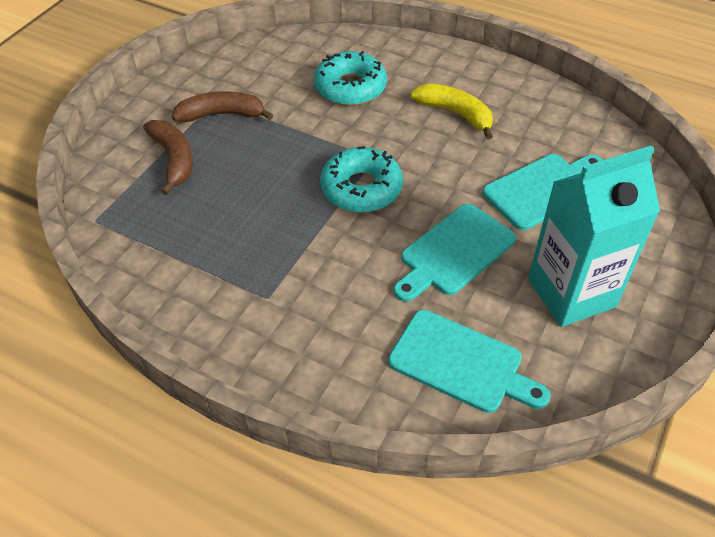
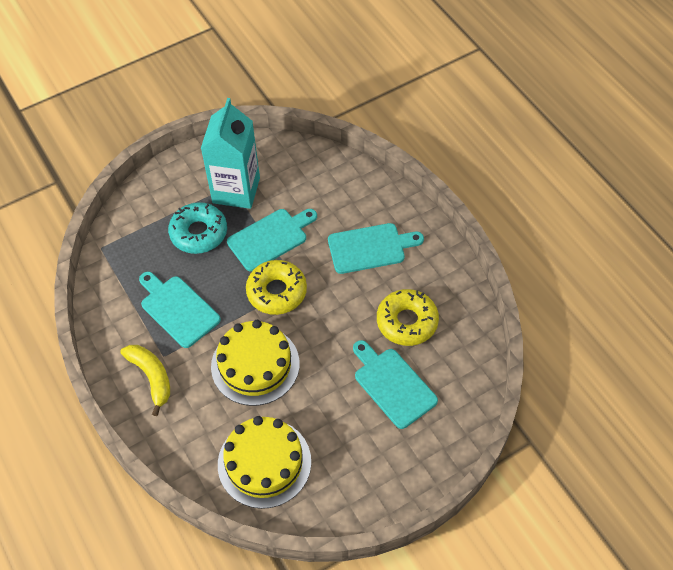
brown banana: 2 -> 0
turquoise cutting board: 3 -> 4
turquoise donut: 2 -> 1
yellow cake: 0 -> 2
yellow donut: 0 -> 2

